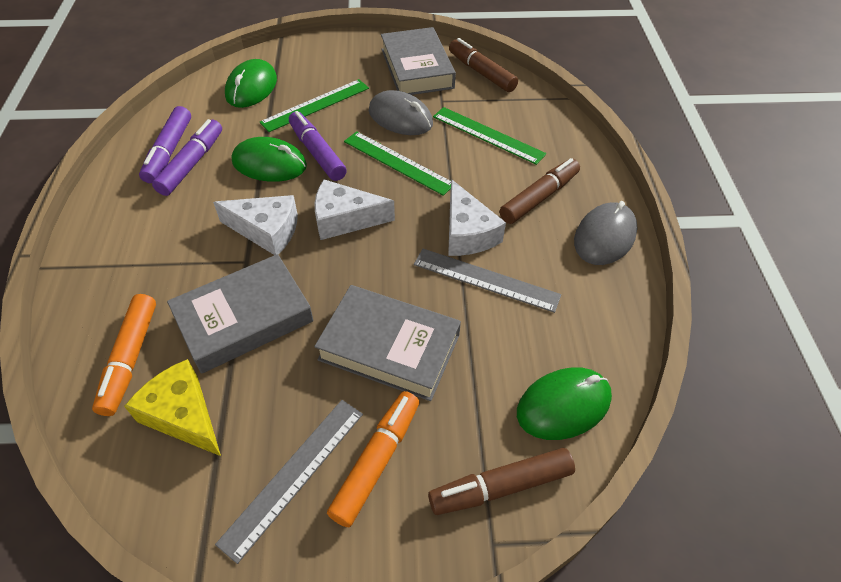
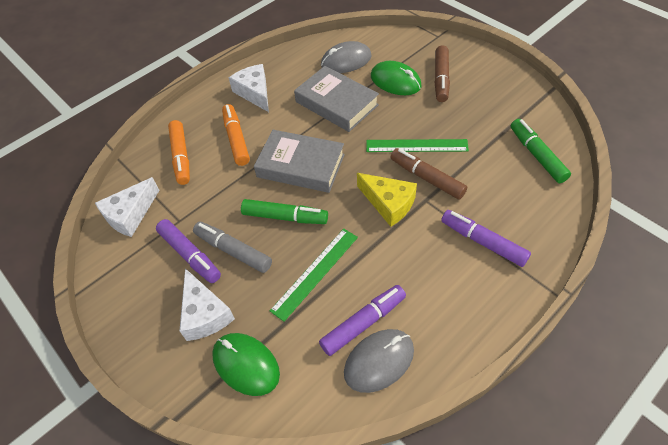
brown marker: 3 -> 2
green marker: 0 -> 2
green mouse: 3 -> 2
green ruler: 3 -> 2
grey book: 3 -> 2
grey marker: 0 -> 1
grey ruler: 2 -> 0

